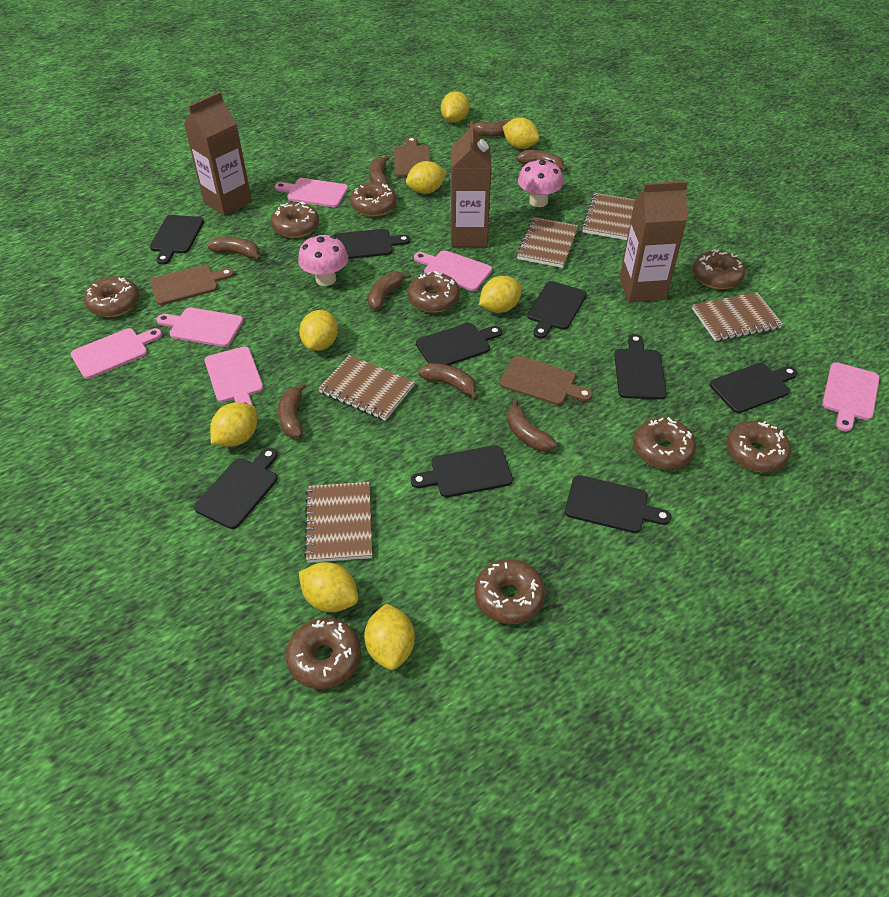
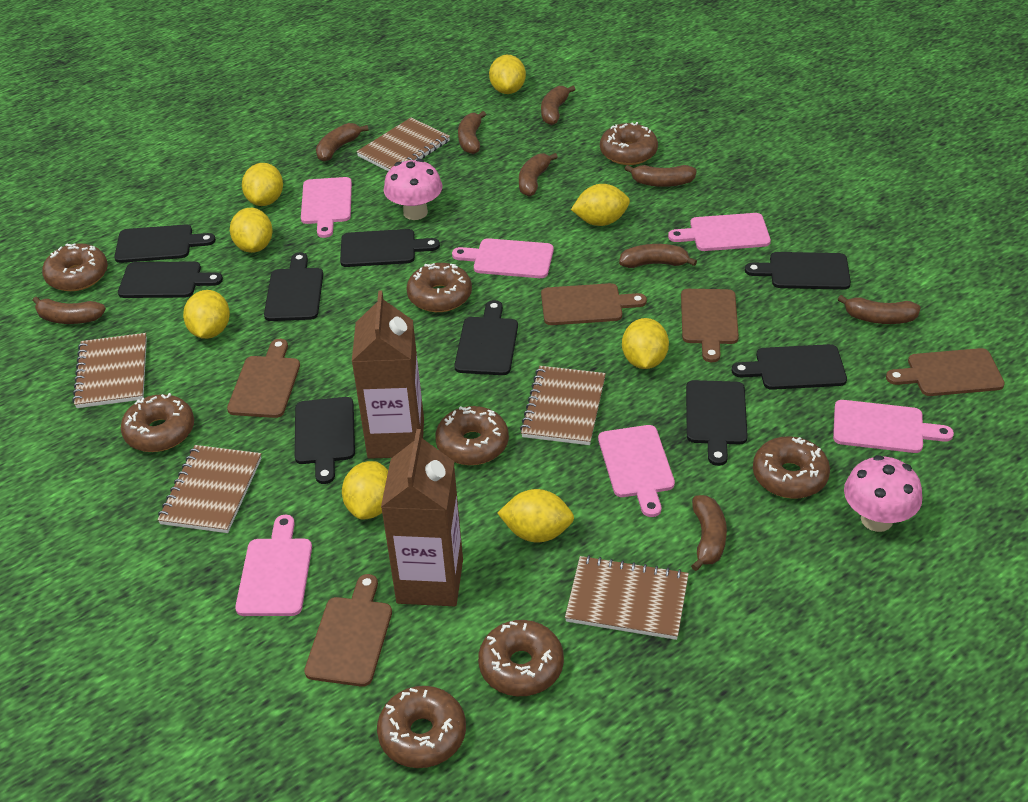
brown banana: 8 -> 9
brown carton: 3 -> 2
brown cutting board: 3 -> 5
brown donut: 9 -> 8

